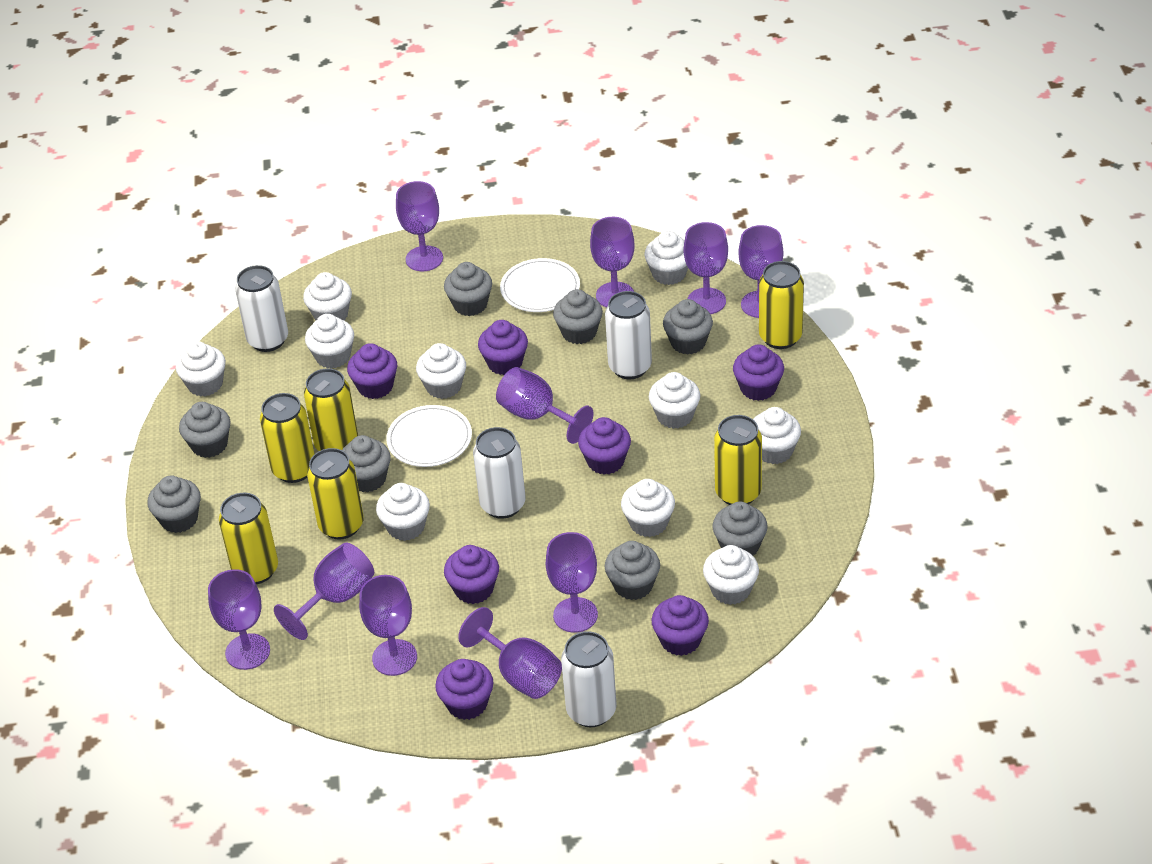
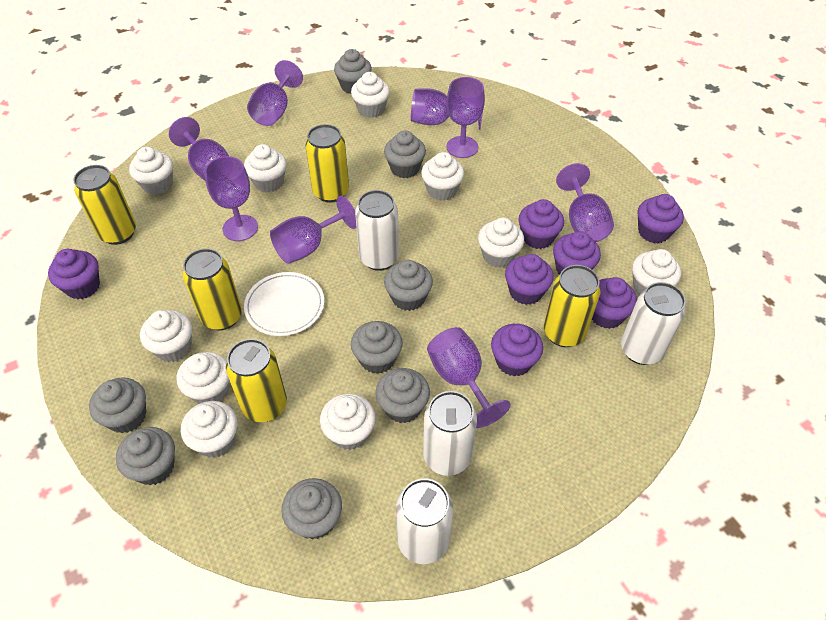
purple goblet: 10 -> 8
white plate: 2 -> 1
yellow can: 6 -> 5

